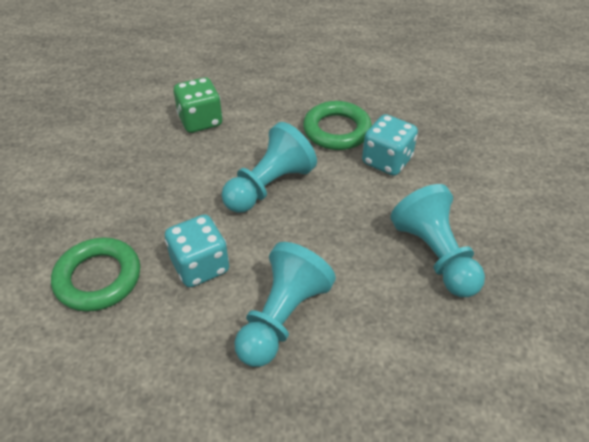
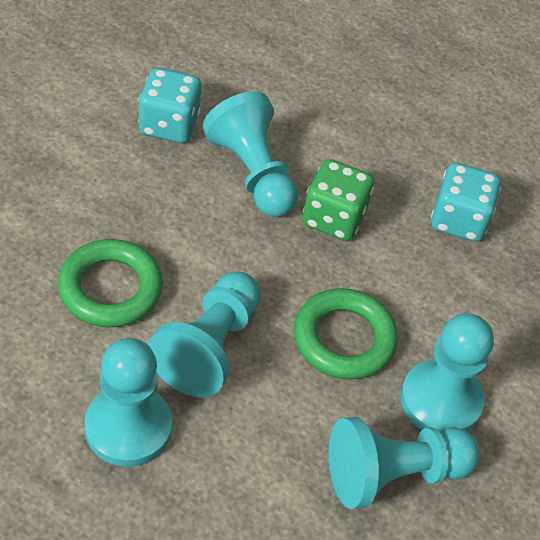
turquoise pawn: 3 -> 5

